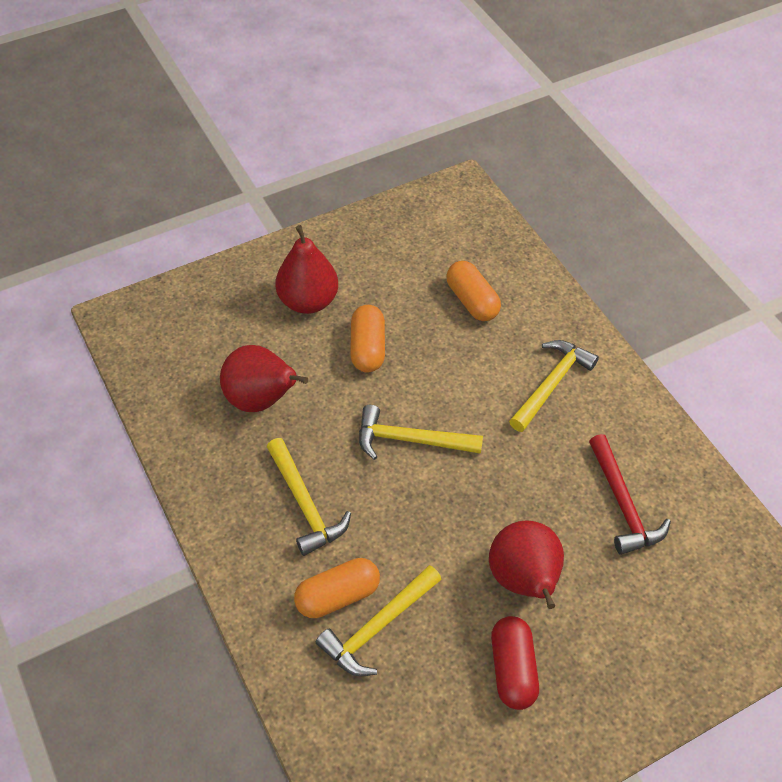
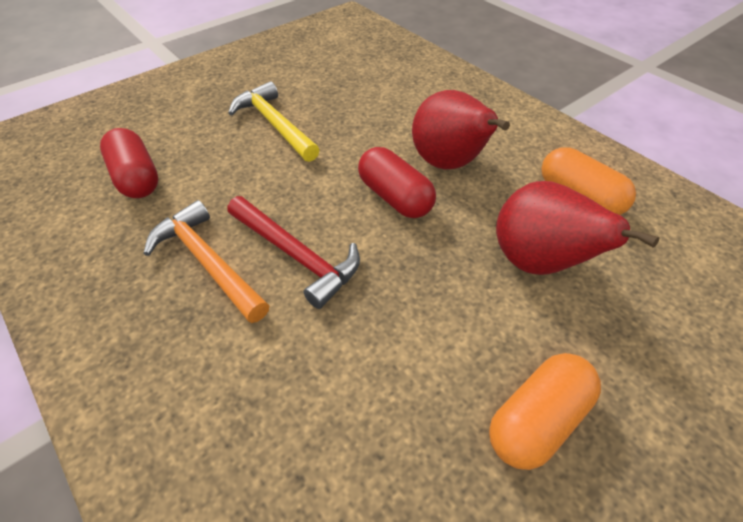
orange capsule: 3 -> 2
orange hammer: 0 -> 1
red capsule: 1 -> 2
red pear: 3 -> 2
yellow hammer: 4 -> 1

